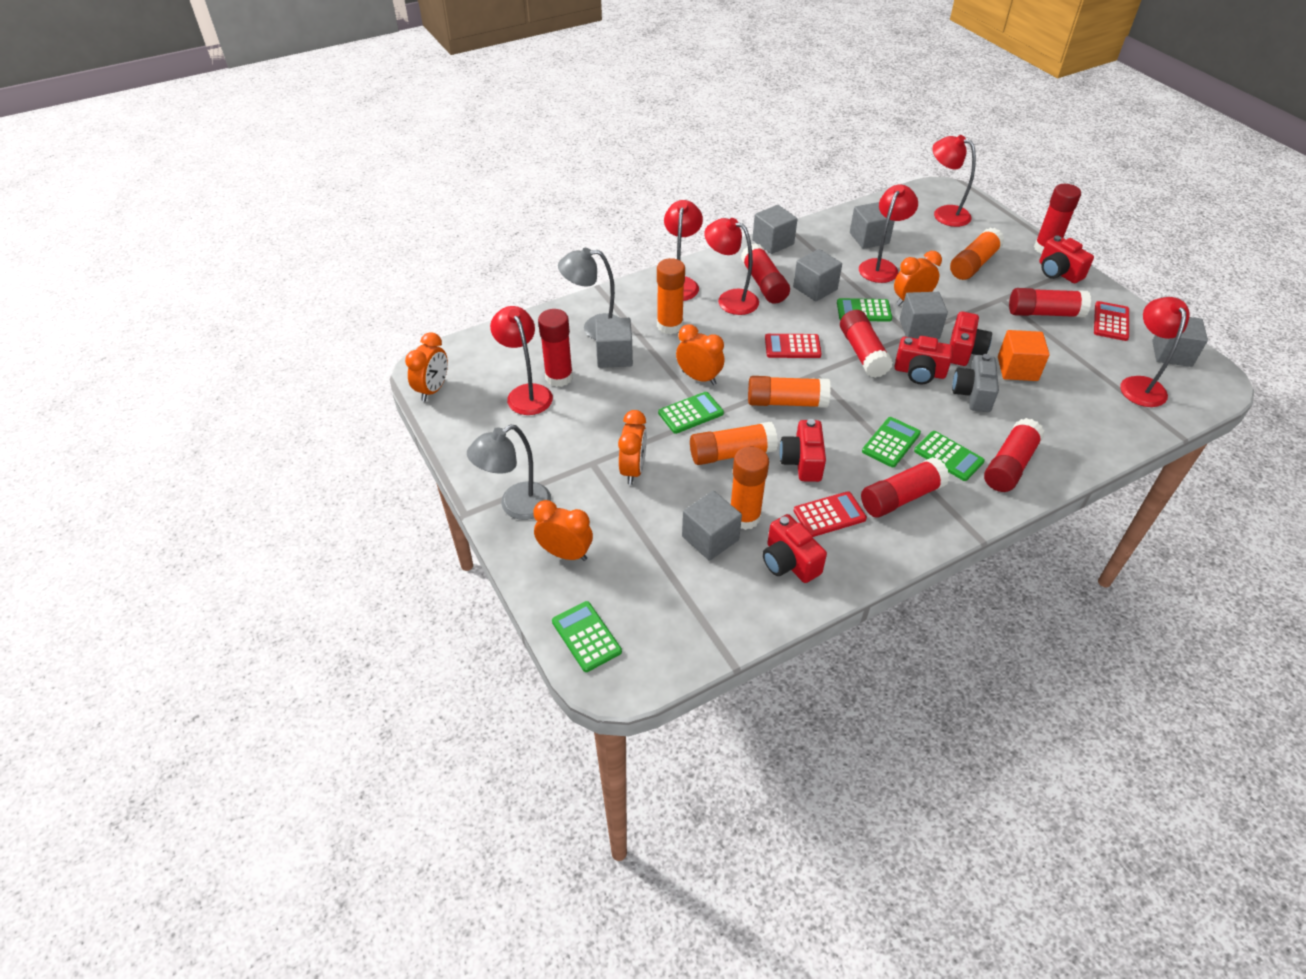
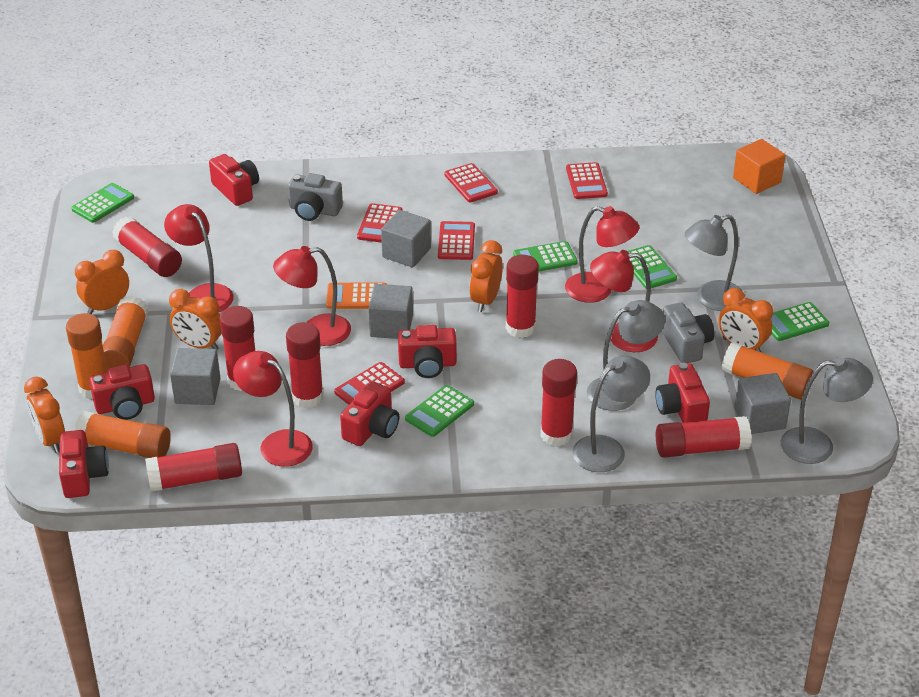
grey camera: 1 -> 2
grey cube: 7 -> 4
grey lamp: 2 -> 4
orange calculator: 0 -> 1
orange glue stick: 5 -> 4
red calculator: 3 -> 5
red camera: 5 -> 6
red lamp: 6 -> 5

